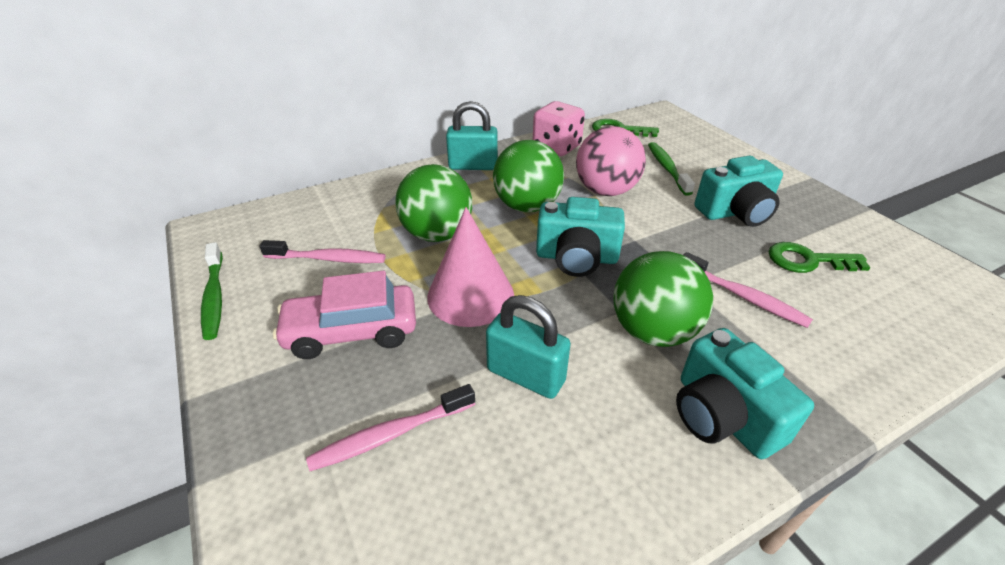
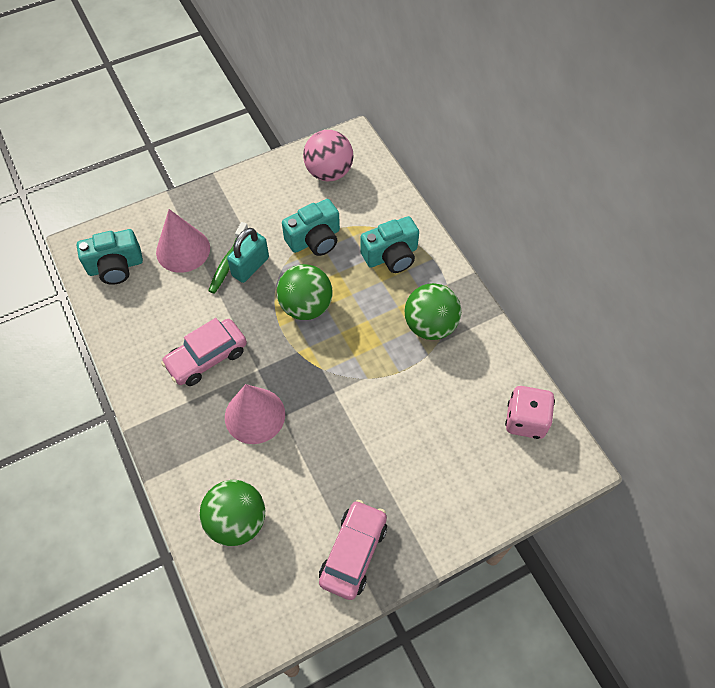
green key: 2 -> 0
green toothbrush: 2 -> 1
pink car: 1 -> 2
pink cone: 1 -> 2
pink toothbrush: 3 -> 0
turquoise padlock: 2 -> 1

